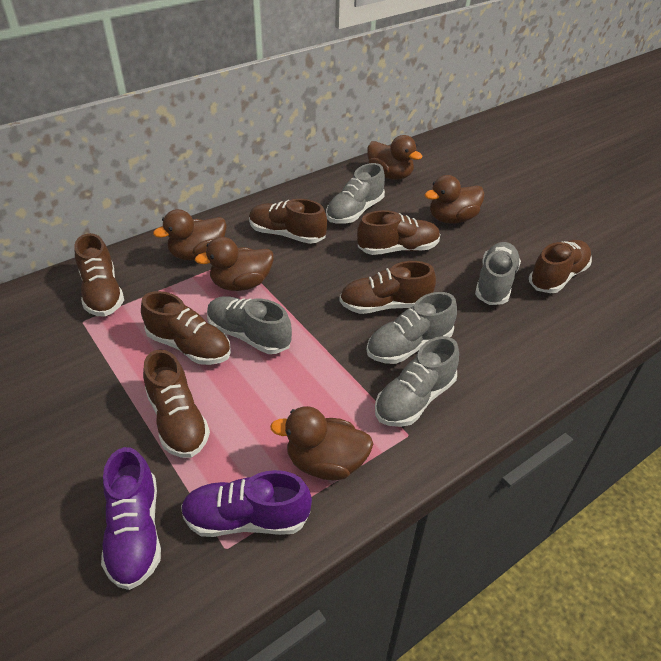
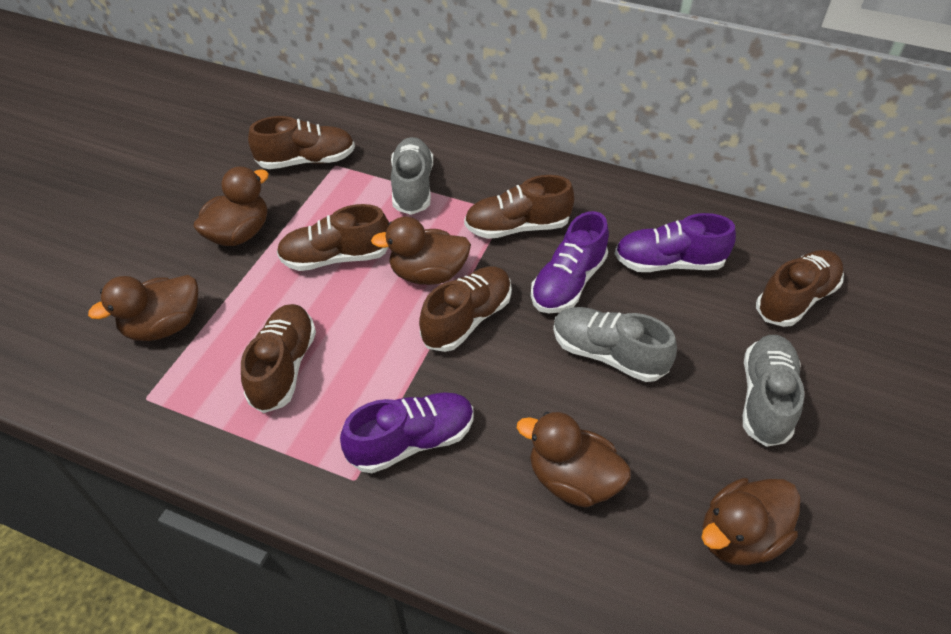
brown shoe: 7 -> 6
grey shoe: 5 -> 3
purple shoe: 2 -> 3

